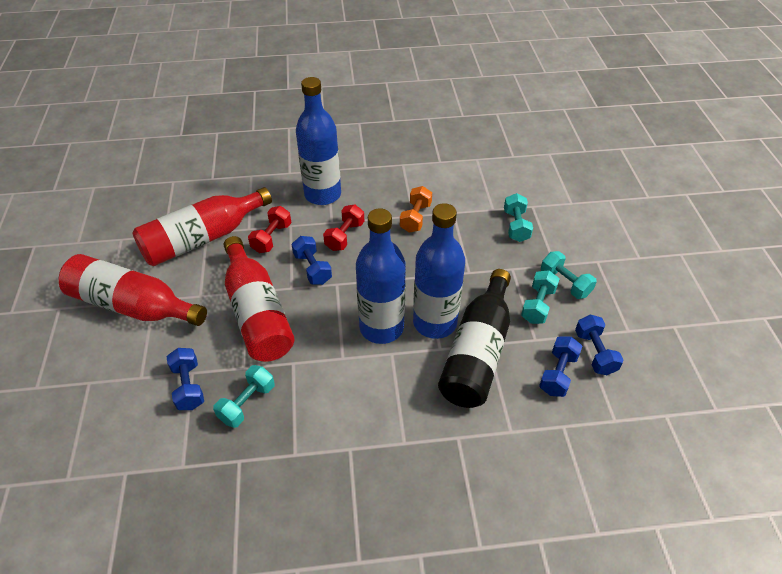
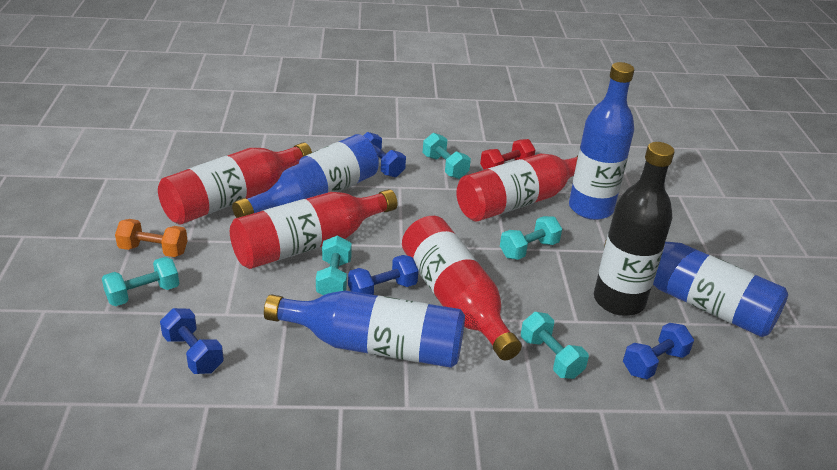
blue bottle: 3 -> 4
red bottle: 3 -> 4
red dumbbell: 2 -> 1
turquoise dumbbell: 4 -> 5

